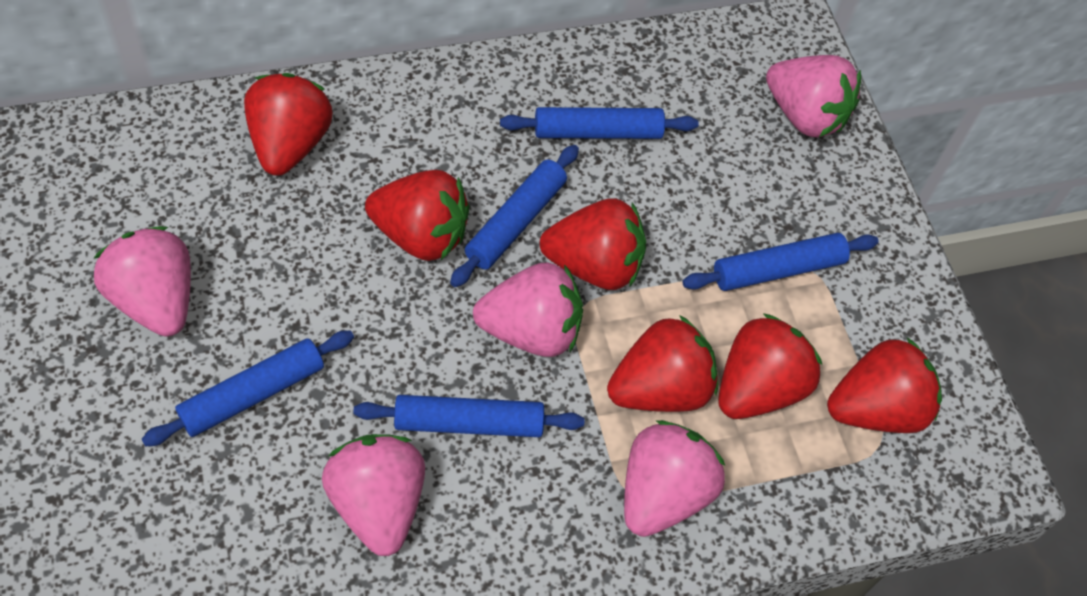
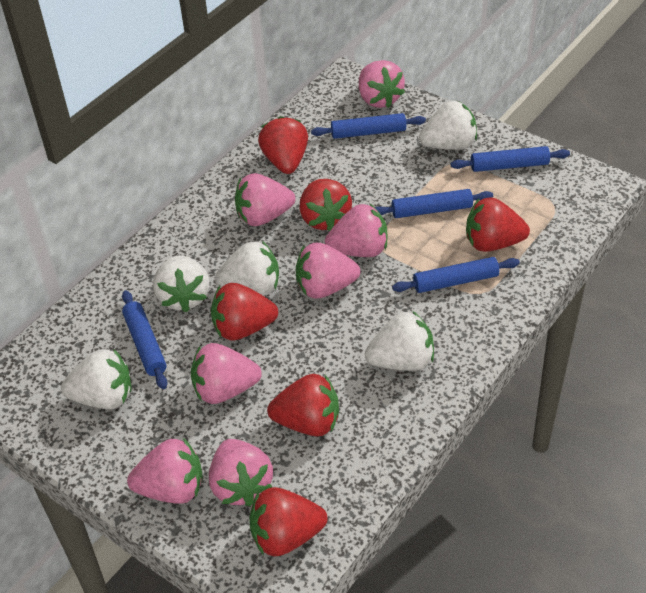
pink strawberry: 5 -> 7
white strawberry: 0 -> 5

